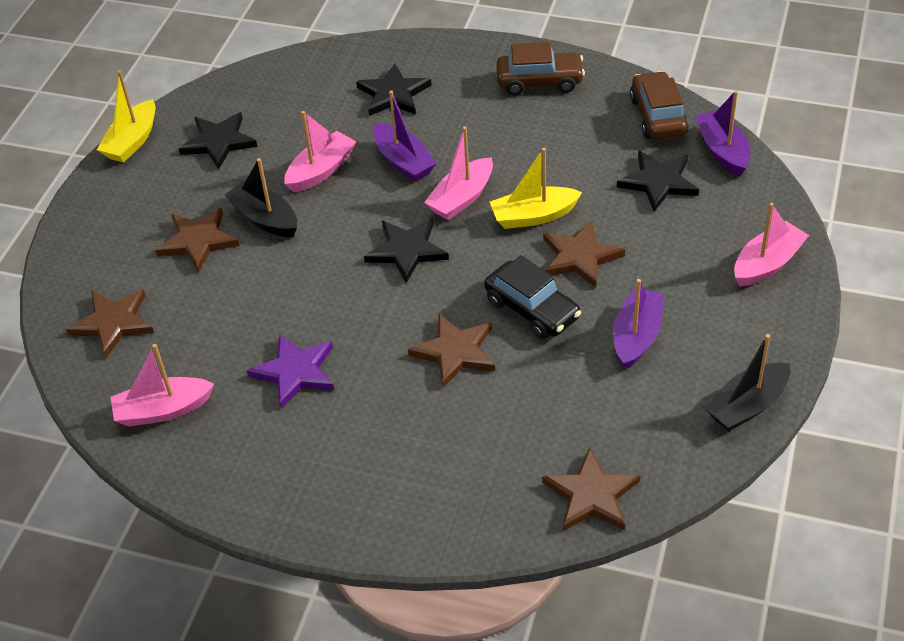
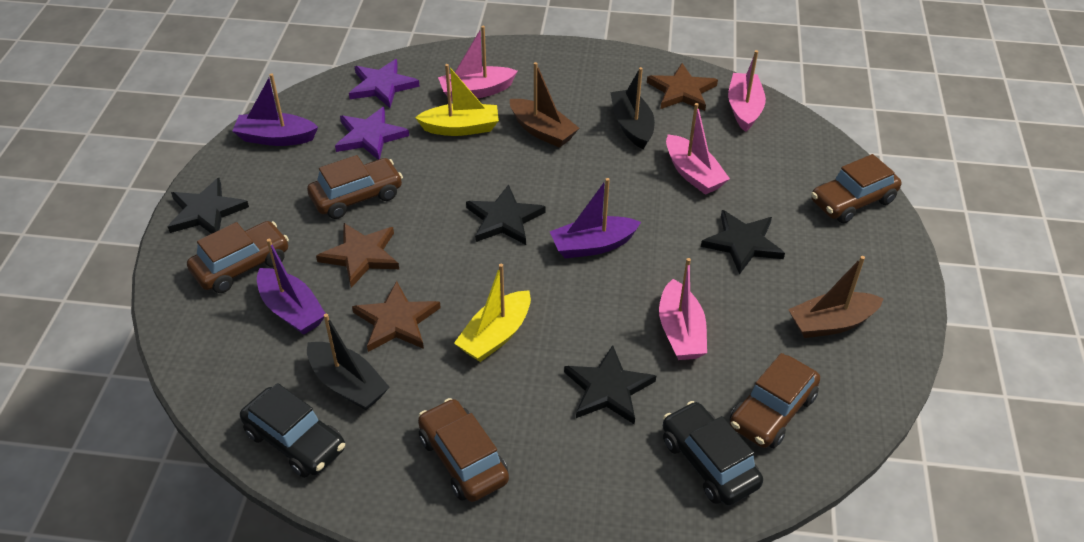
black car: 1 -> 2
brown boat: 0 -> 2
brown car: 2 -> 5
brown star: 5 -> 3
purple star: 1 -> 2

